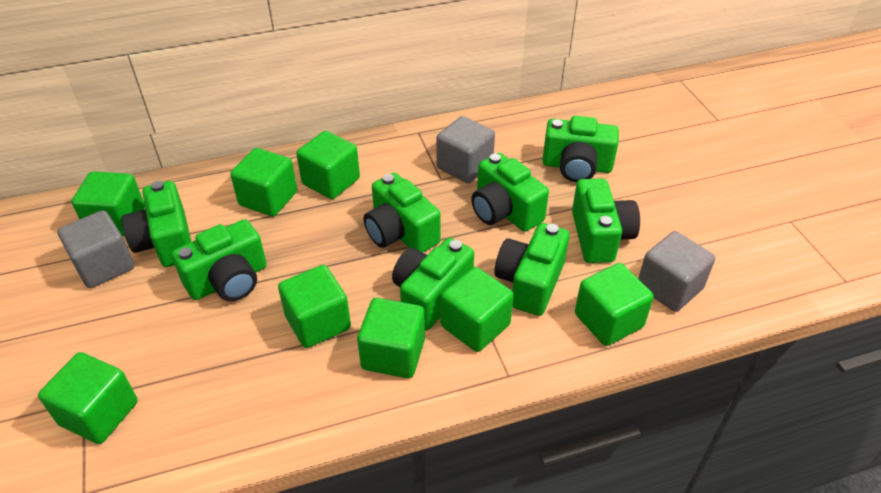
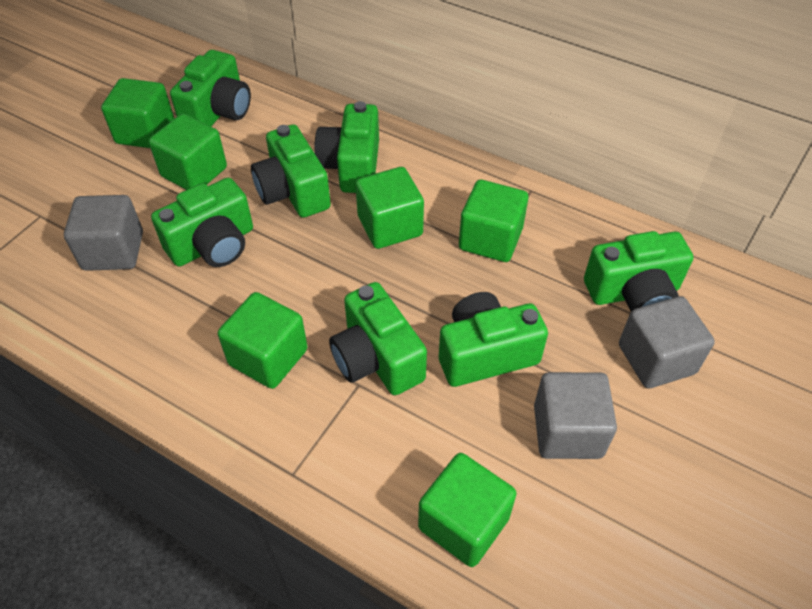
green camera: 8 -> 7
green cube: 8 -> 6

